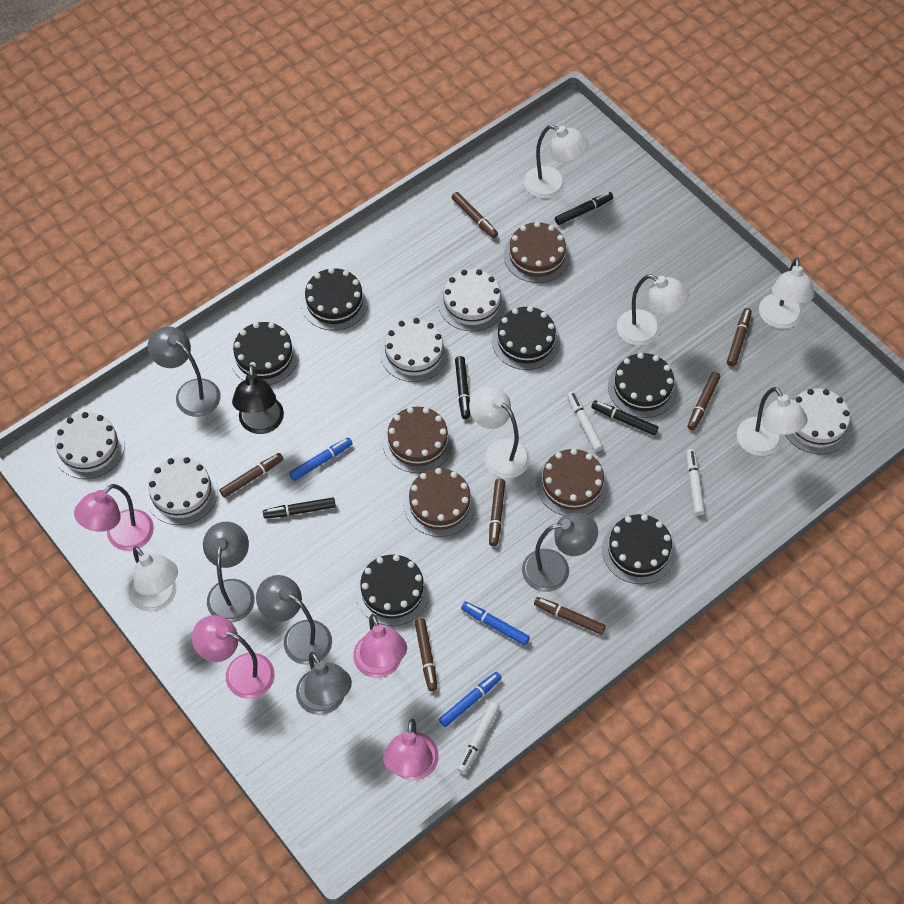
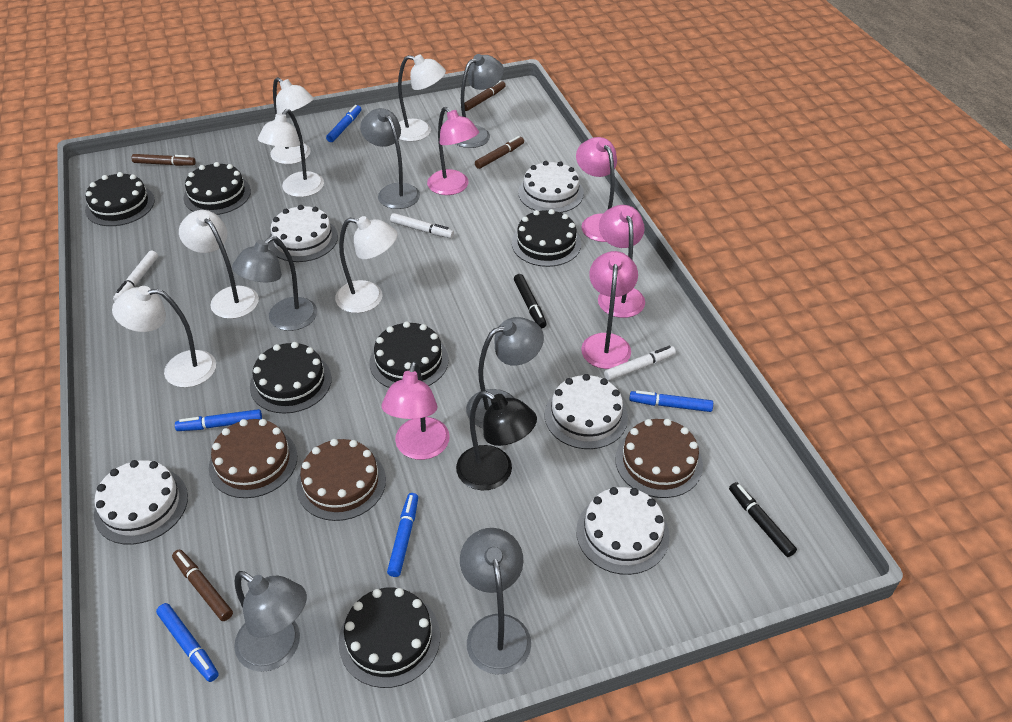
black marker: 4 -> 2
blue marker: 3 -> 5
brown cake: 4 -> 3
brown marker: 7 -> 4
grey lamp: 5 -> 6
pink lamp: 4 -> 5

